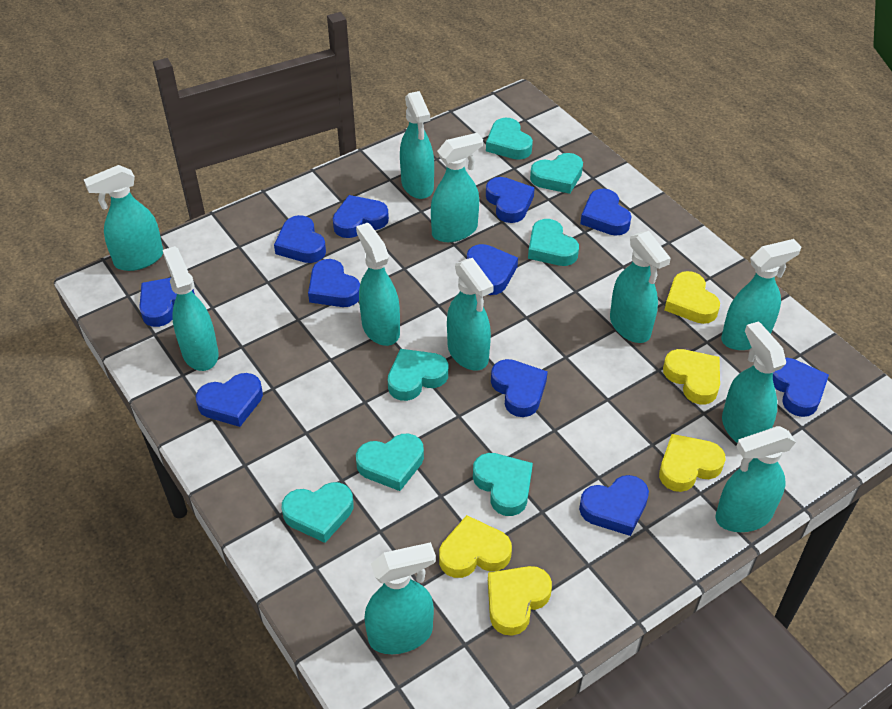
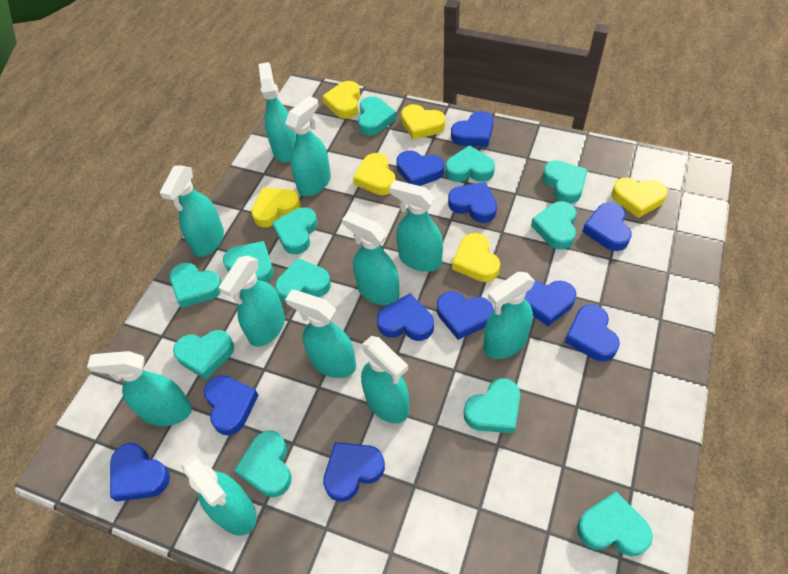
turquoise heart: 7 -> 12
yellow heart: 5 -> 6

